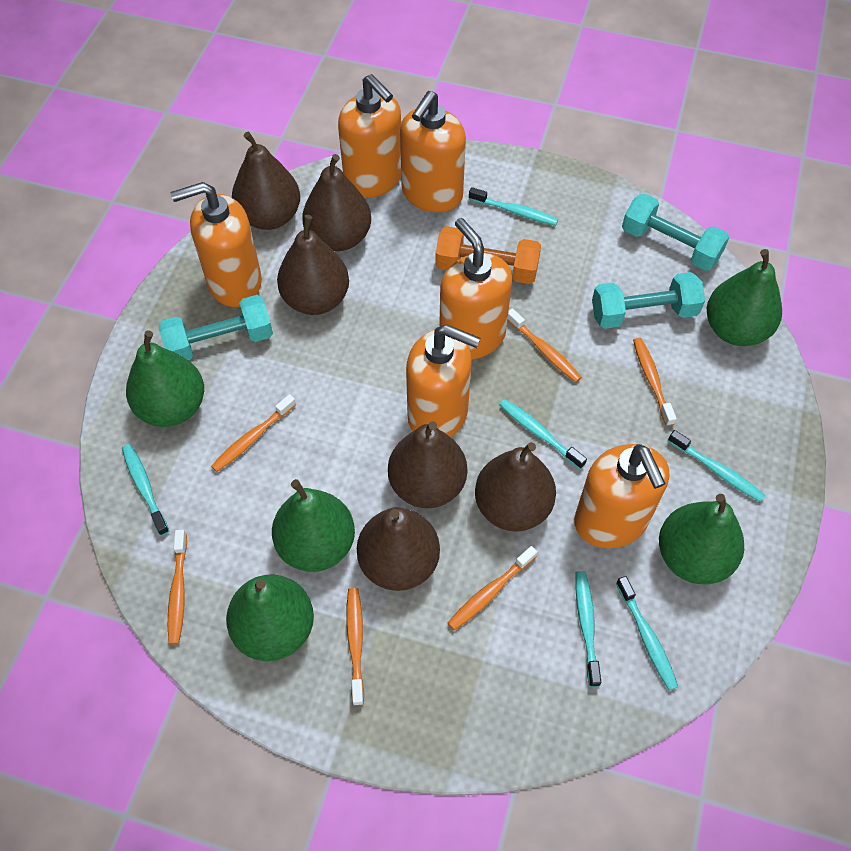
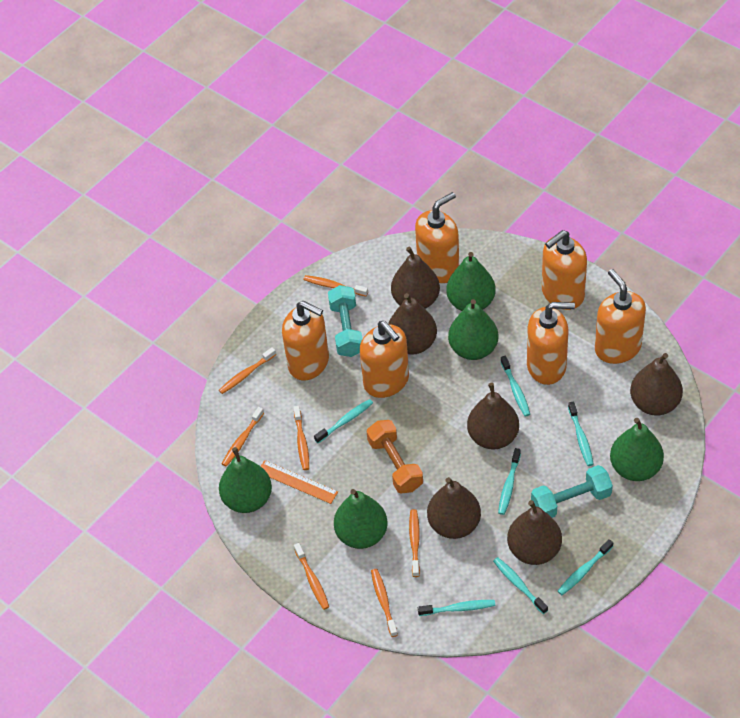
orange ruler: 0 -> 1
orange toothbrush: 6 -> 7
turquoise dumbbell: 3 -> 2
turquoise toothbrush: 6 -> 7

